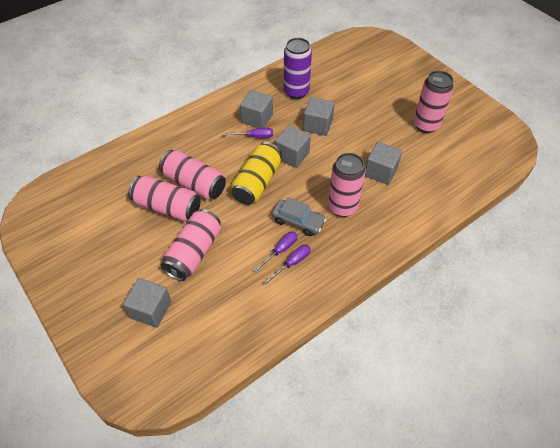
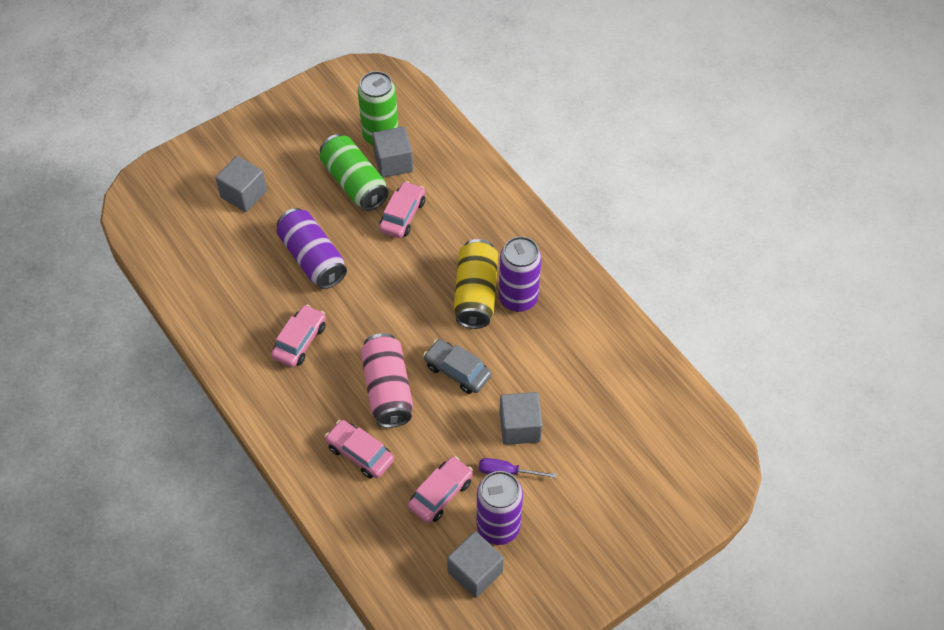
green can: 0 -> 2
grey cube: 5 -> 4
pink can: 5 -> 1
pink car: 0 -> 4
purple can: 1 -> 3
purple screwdriver: 3 -> 1

